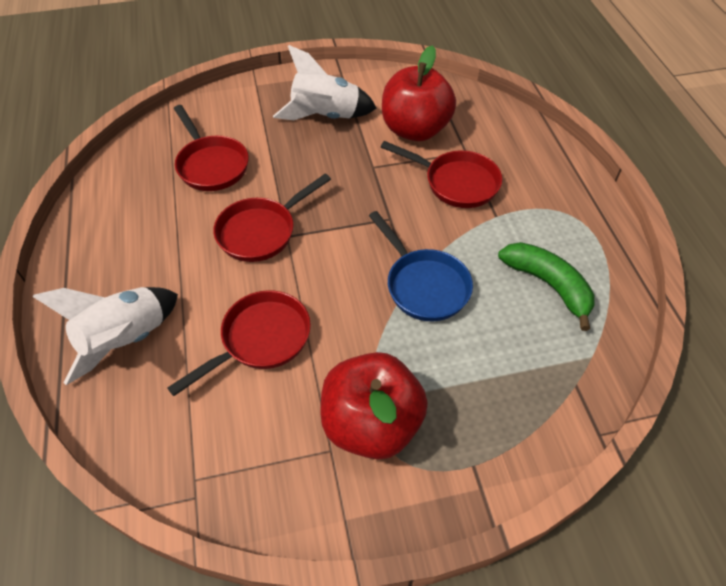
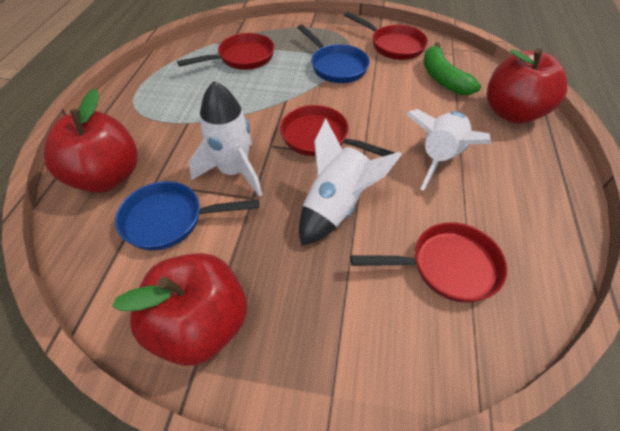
blue pan: 1 -> 2
red apple: 2 -> 3
white rocket: 2 -> 3

